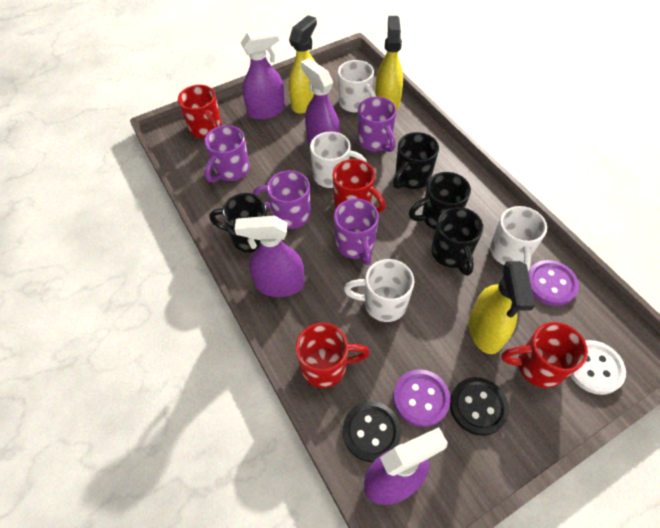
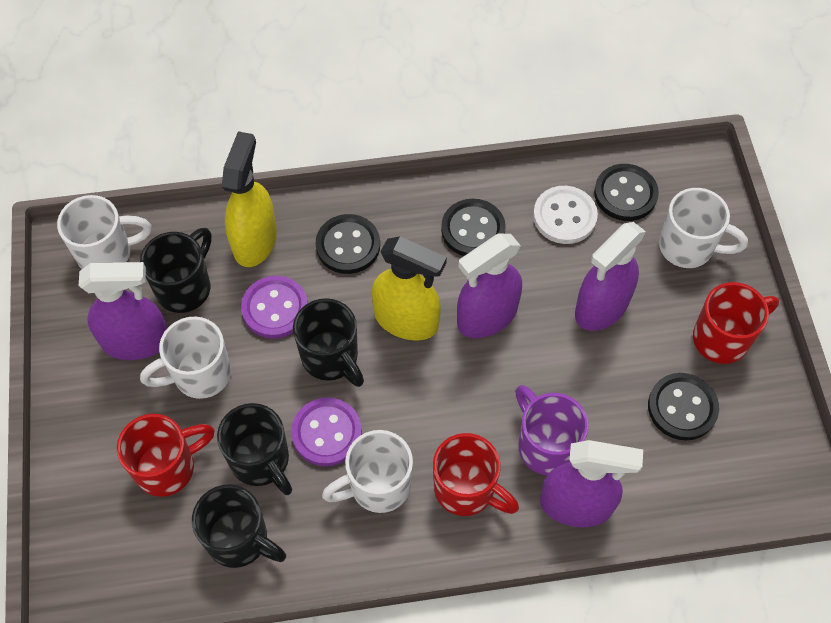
black button: 2 -> 4
purple mug: 4 -> 1
red mug: 4 -> 3
yellow spray bottle: 3 -> 2

